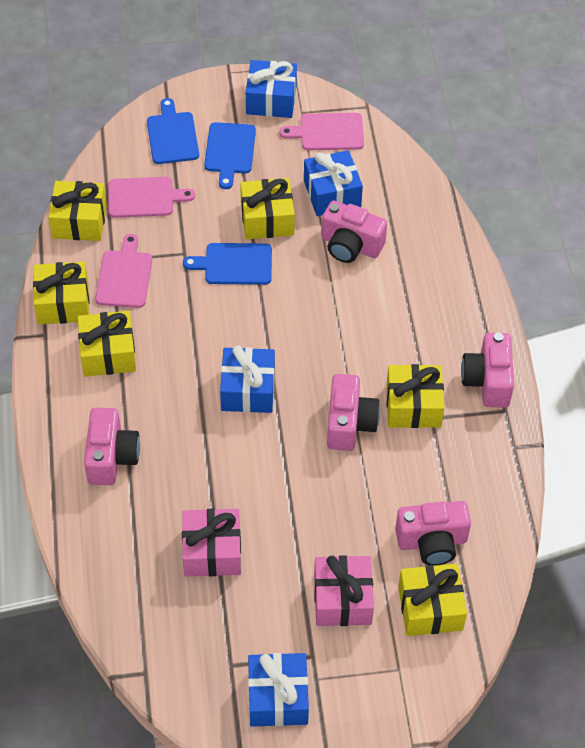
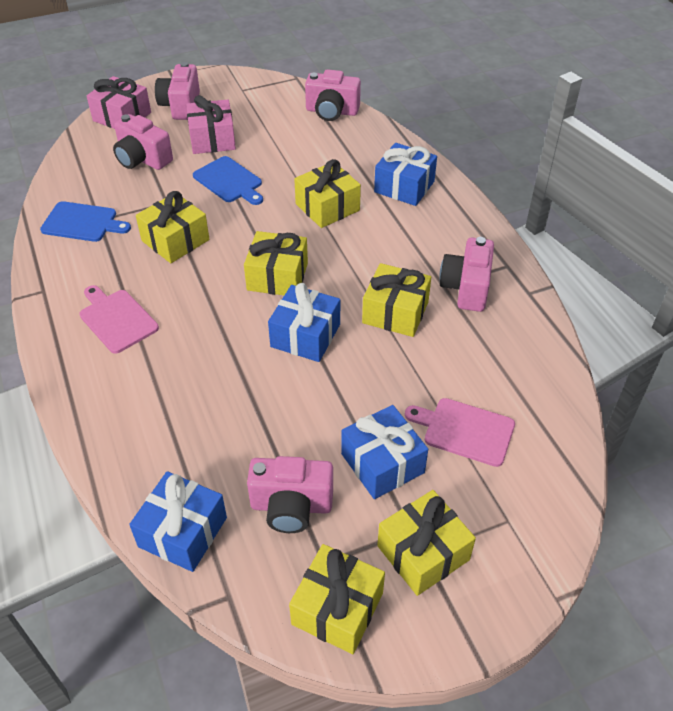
blue cutting board: 3 -> 2
pink cutting board: 3 -> 2

